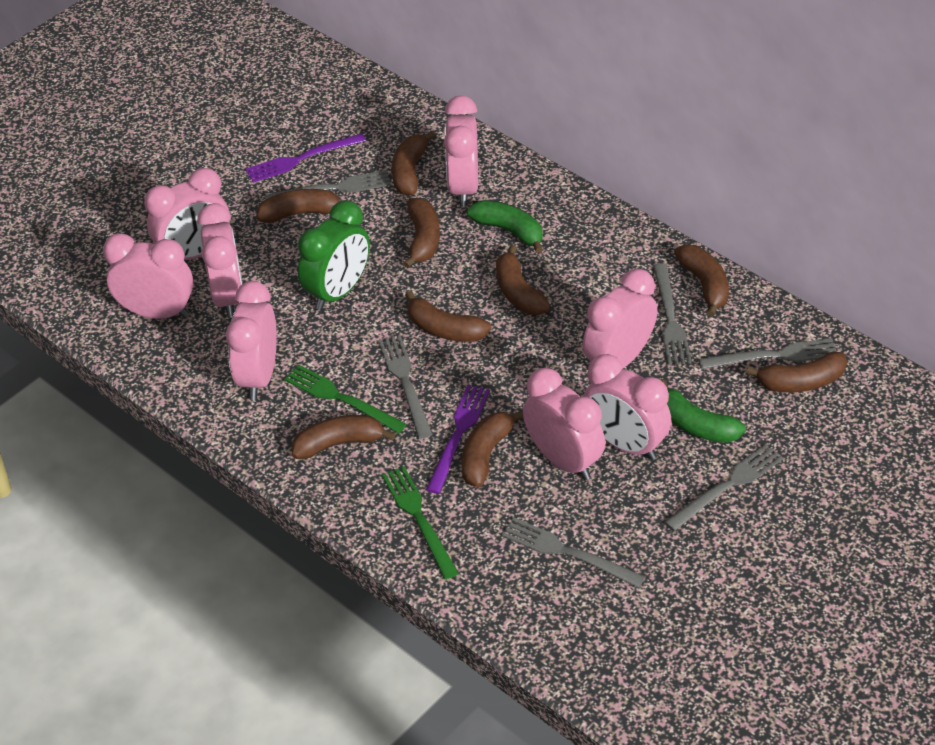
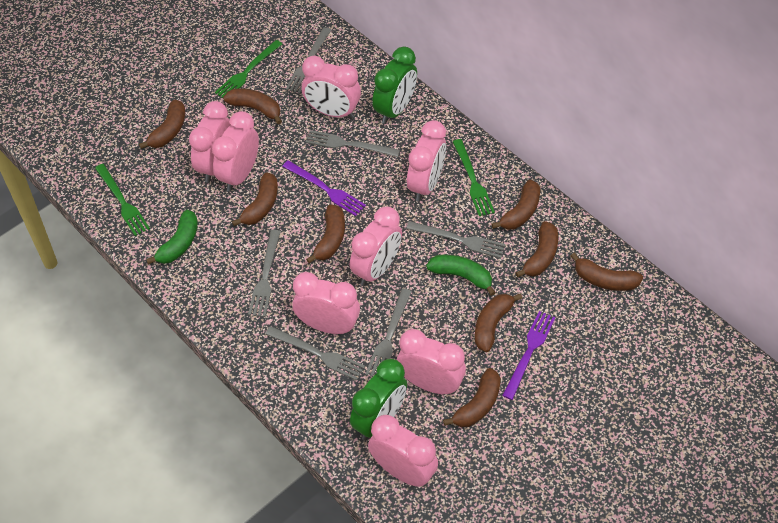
green clock: 1 -> 2
green fork: 2 -> 3

